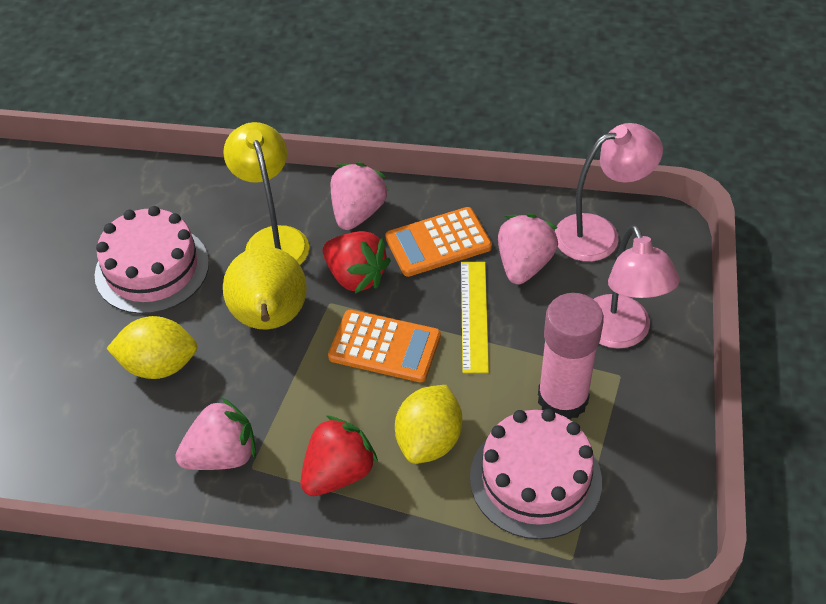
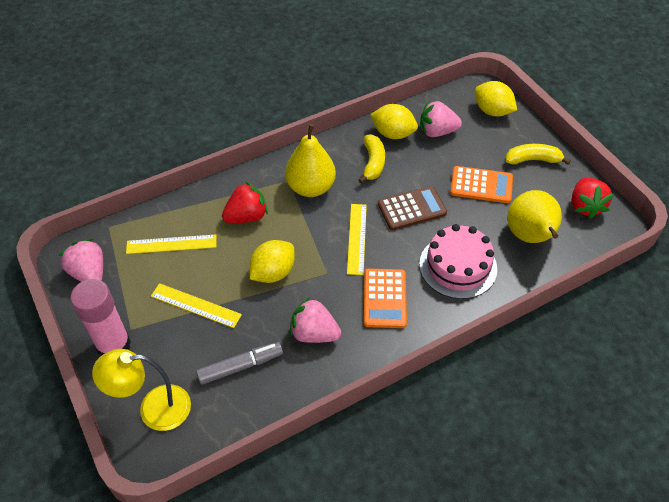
brown calculator: 0 -> 1
grey marker: 0 -> 1
pink cake: 2 -> 1
pink lamp: 2 -> 0
yellow banana: 0 -> 2
yellow lemon: 2 -> 3
yellow pear: 1 -> 2
yellow ruler: 1 -> 3

